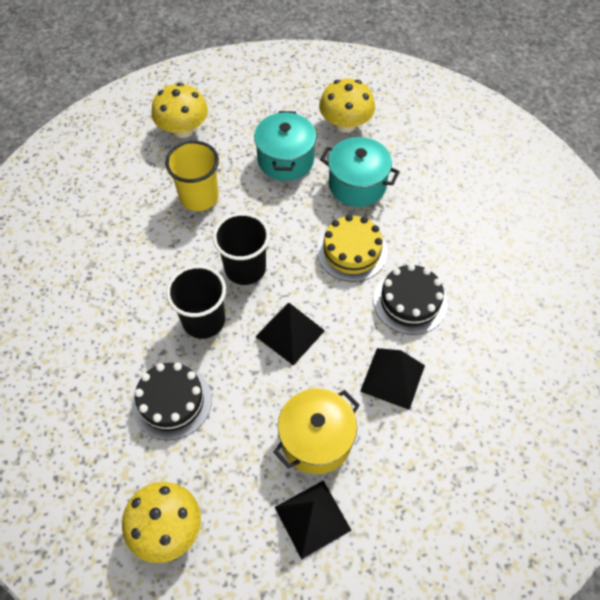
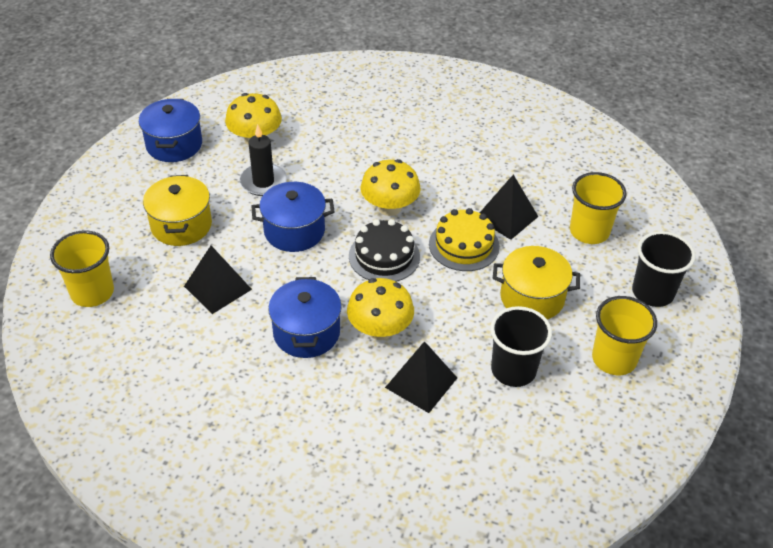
black cake: 2 -> 1
black candle: 0 -> 1
blue pot: 0 -> 3
turquoise pot: 2 -> 0
yellow cup: 1 -> 3
yellow pot: 1 -> 2

